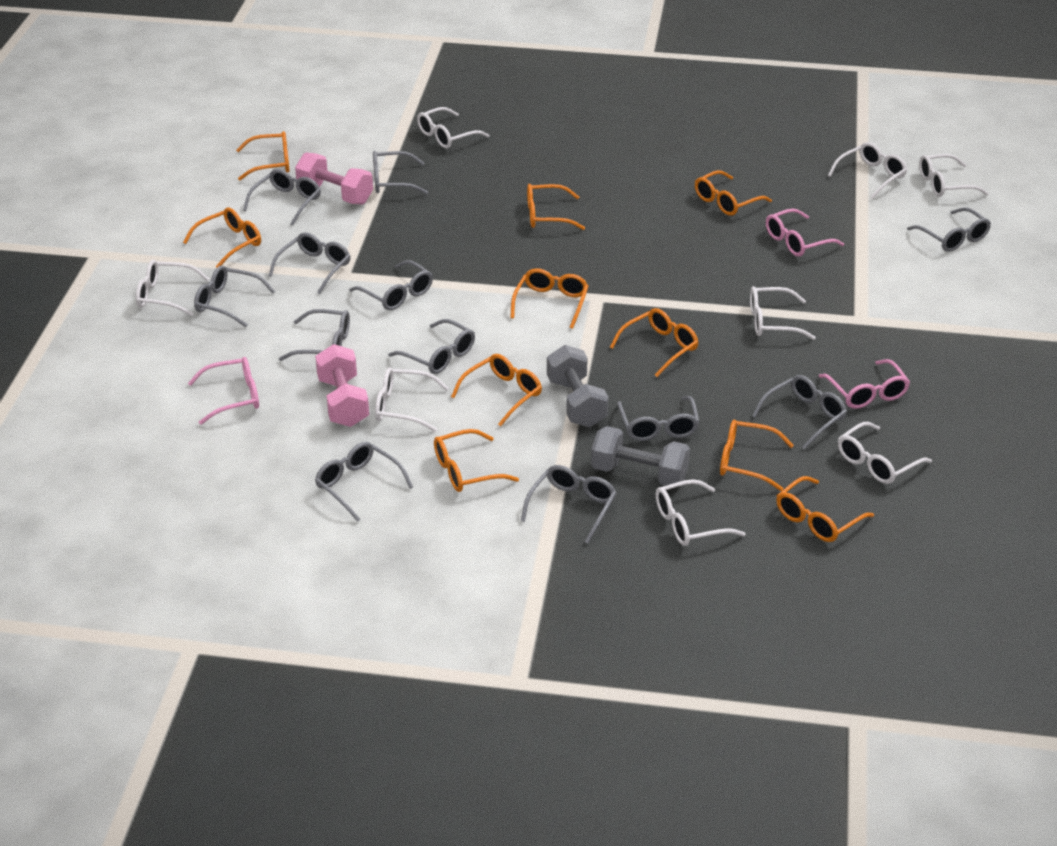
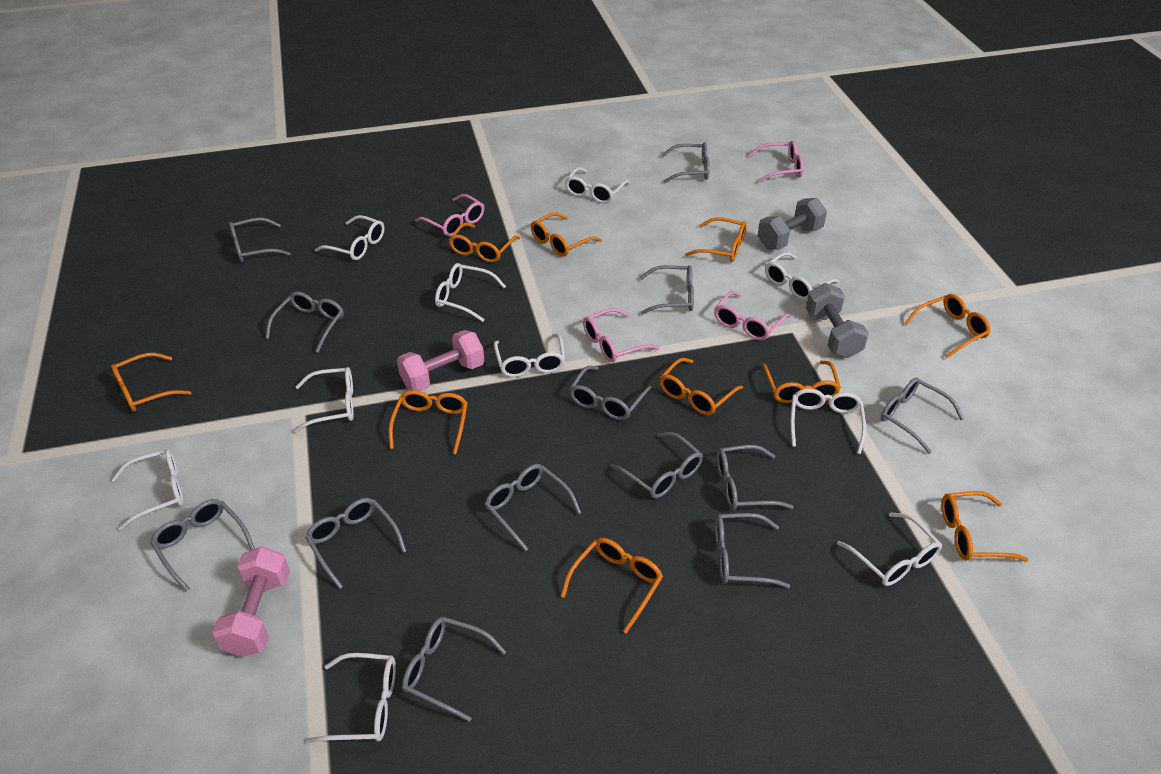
grey glasses: 12 -> 13
pink glasses: 3 -> 4
white glasses: 8 -> 10

